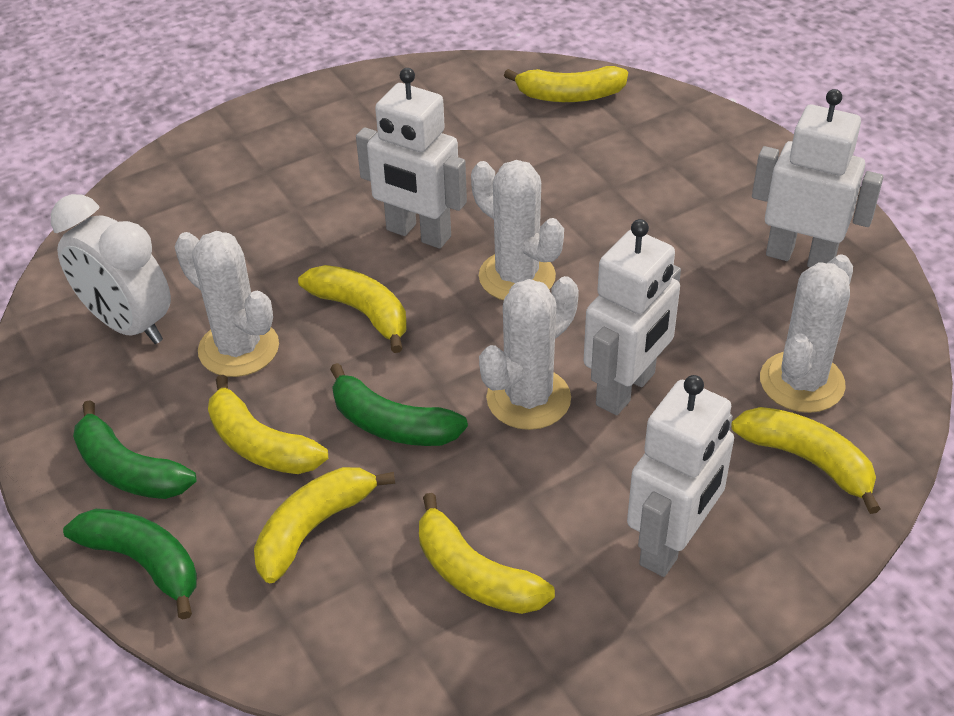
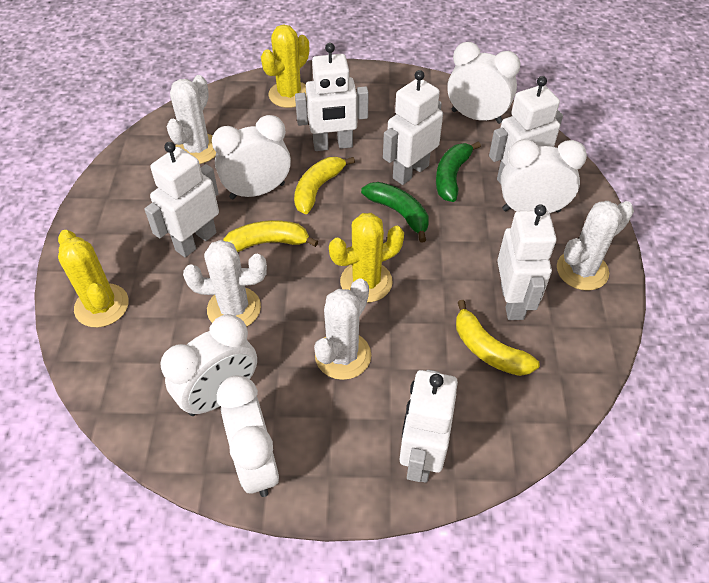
green banana: 3 -> 2
white clock: 1 -> 5
white robot: 4 -> 6
yellow banana: 6 -> 3
yellow cactus: 0 -> 3

